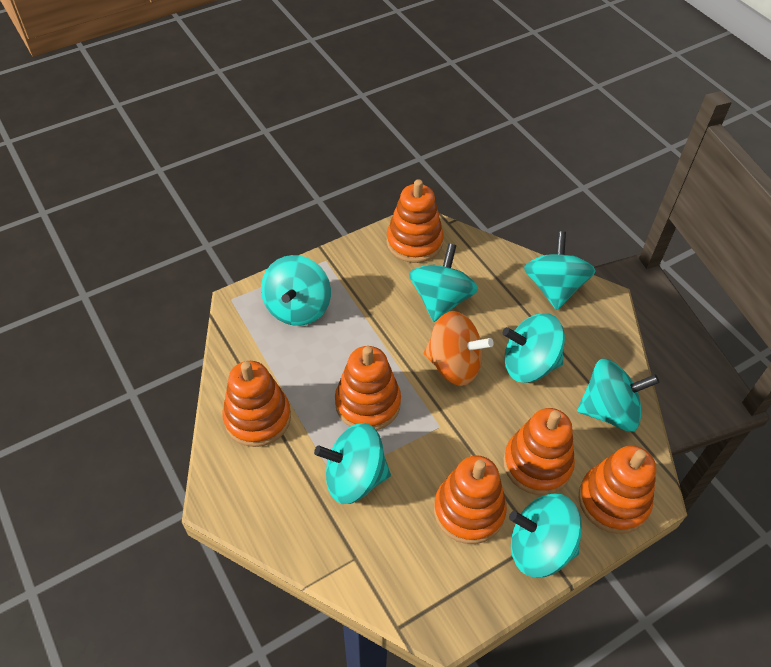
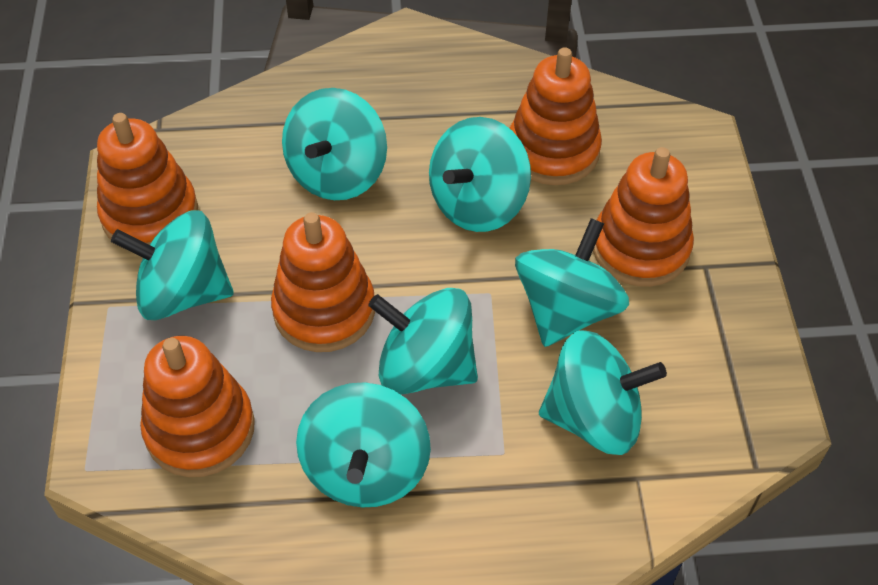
orange spinning top: 1 -> 0
orange stacking toy: 6 -> 5

